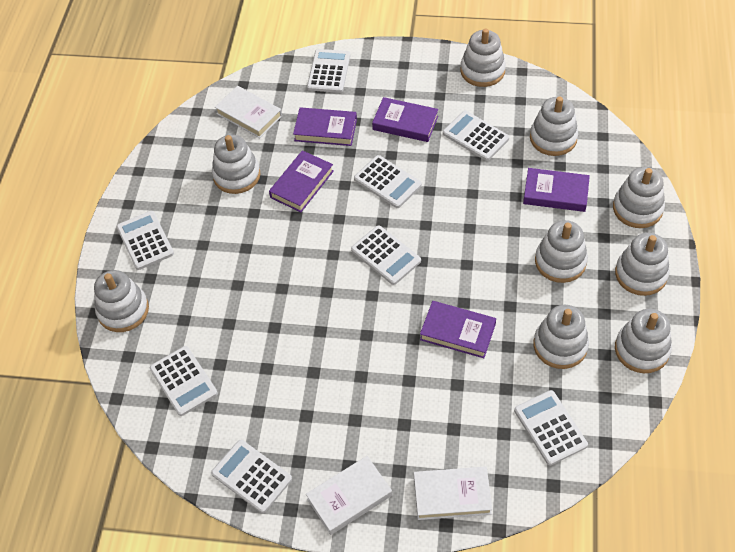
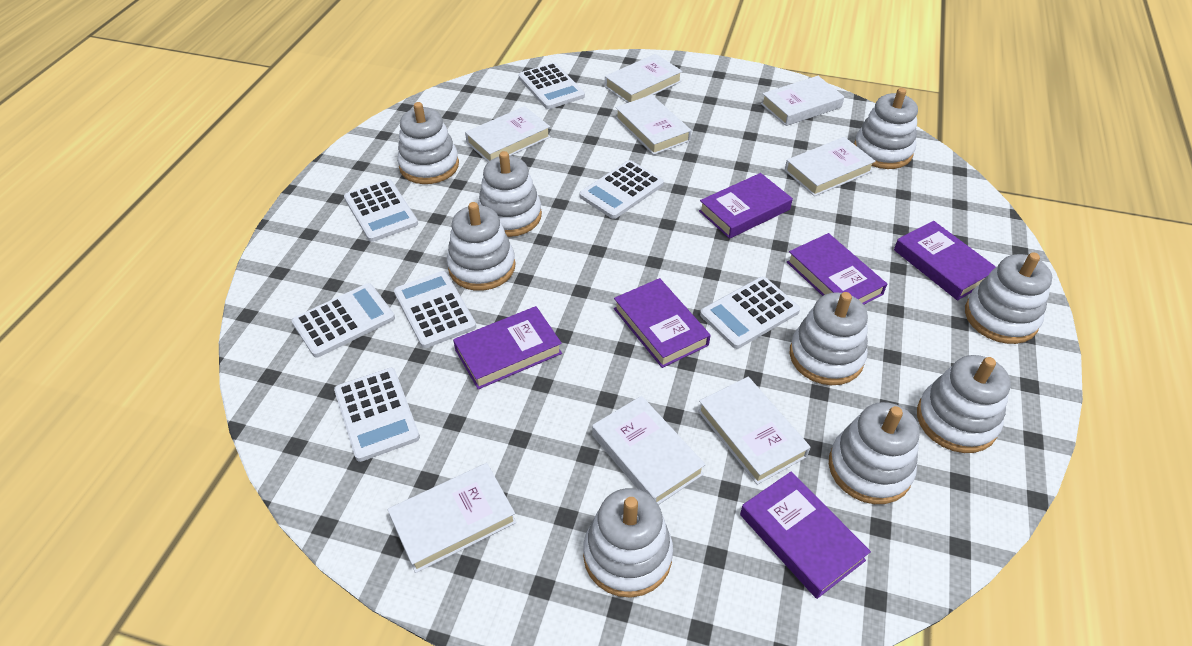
purple book: 5 -> 6
white book: 3 -> 8
white calculator: 8 -> 7

